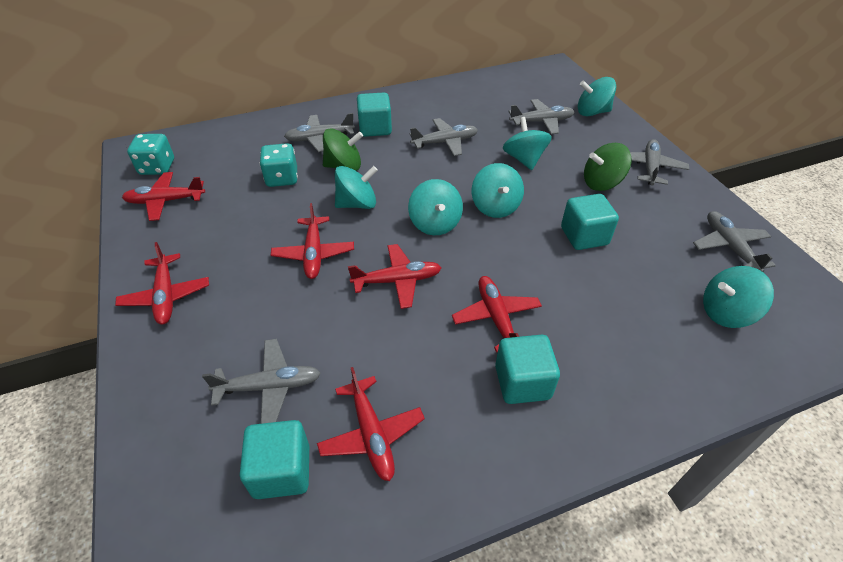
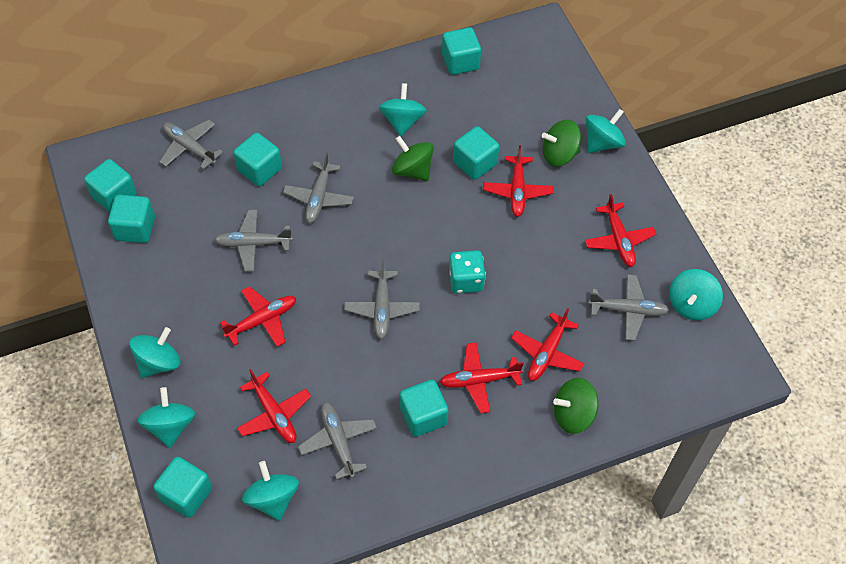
green spinning top: 2 -> 3
turquoise cube: 4 -> 7
turquoise dice: 2 -> 1

